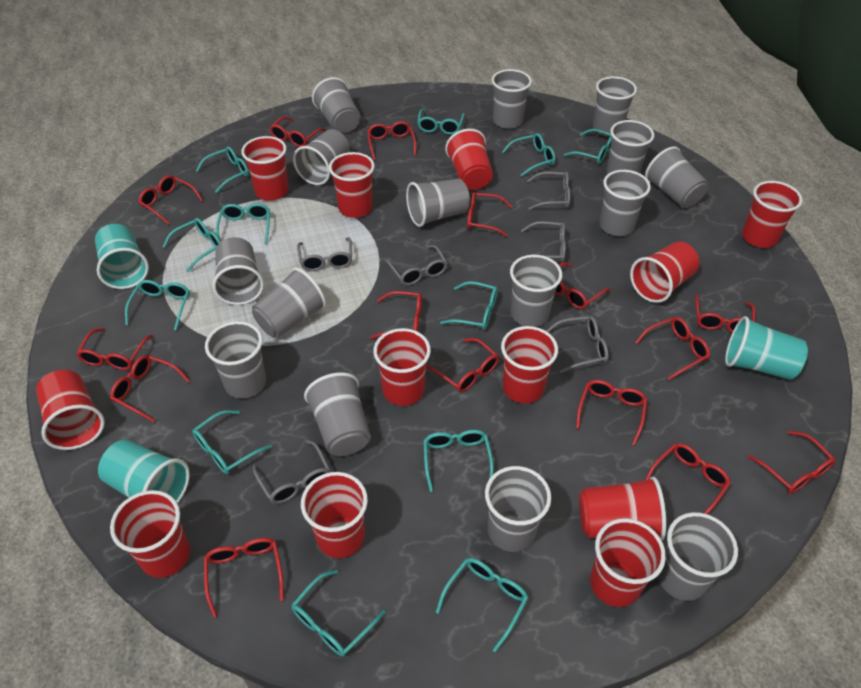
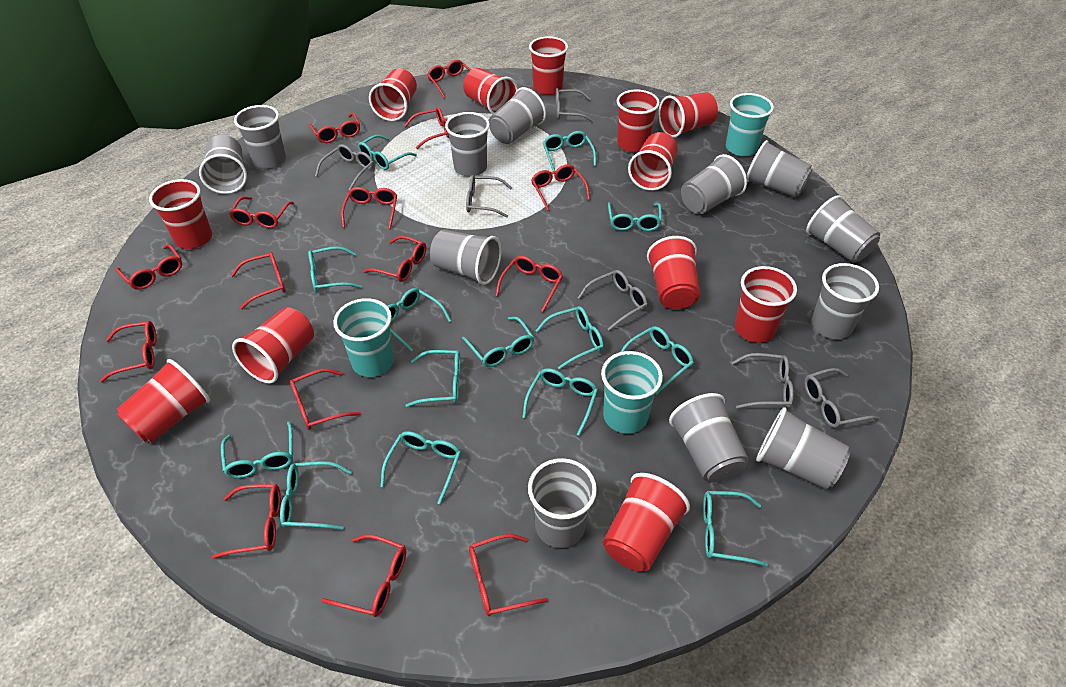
grey cup: 15 -> 12
turquoise glasses: 12 -> 14

